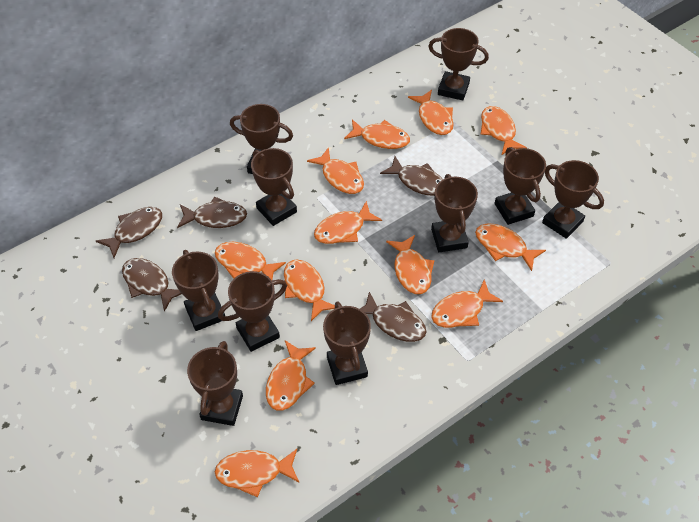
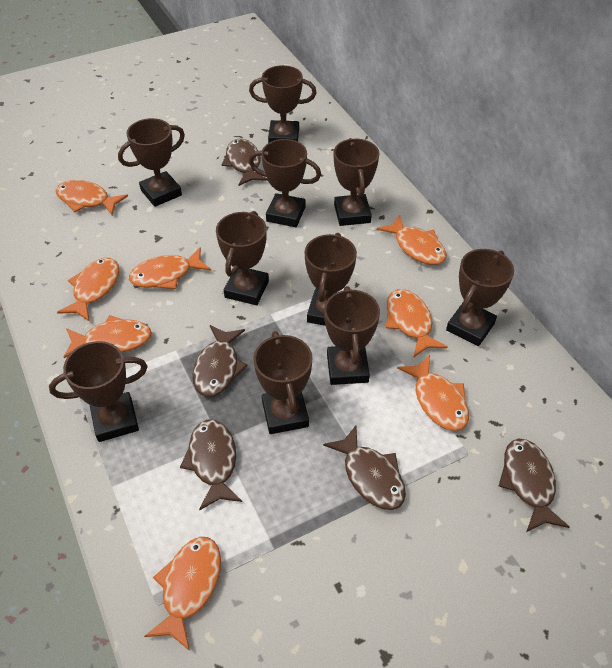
orange fish: 12 -> 8

